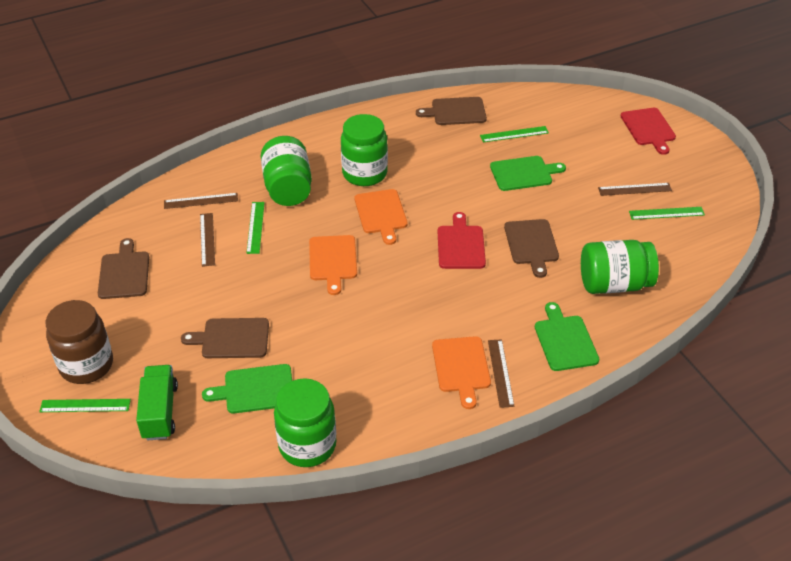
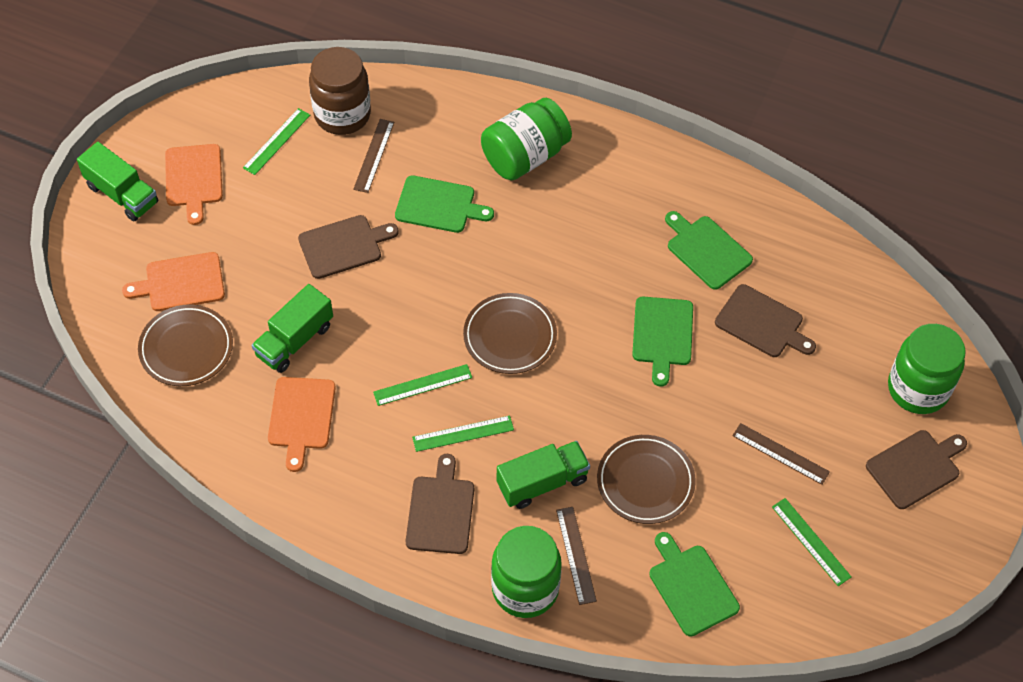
brown plate: 0 -> 3
brown ruler: 4 -> 3
green cutting board: 3 -> 4
green jar: 4 -> 3
green truck: 1 -> 3
red cutting board: 2 -> 0

